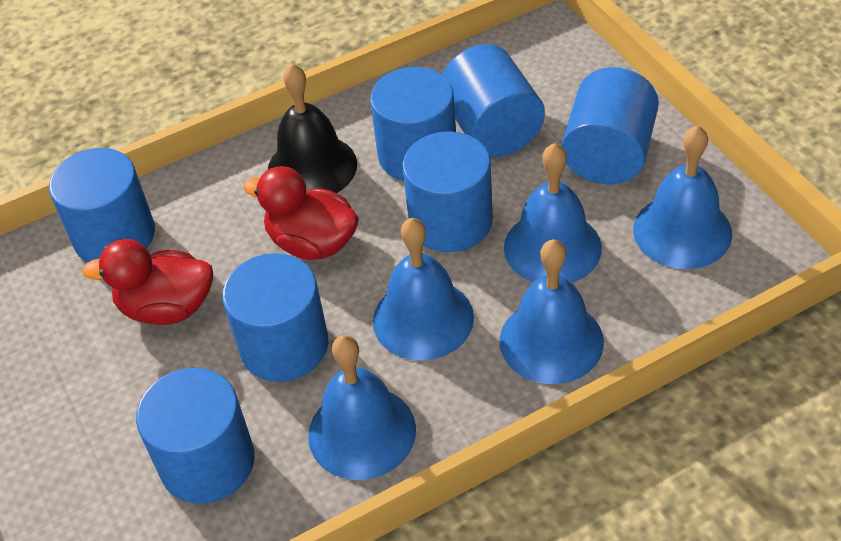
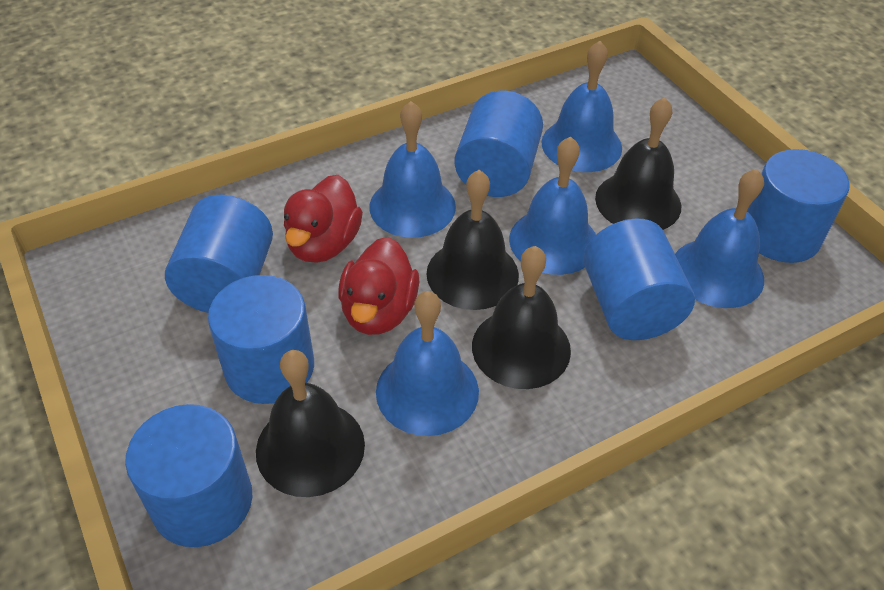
black bell: 1 -> 4
blue cylinder: 7 -> 6

